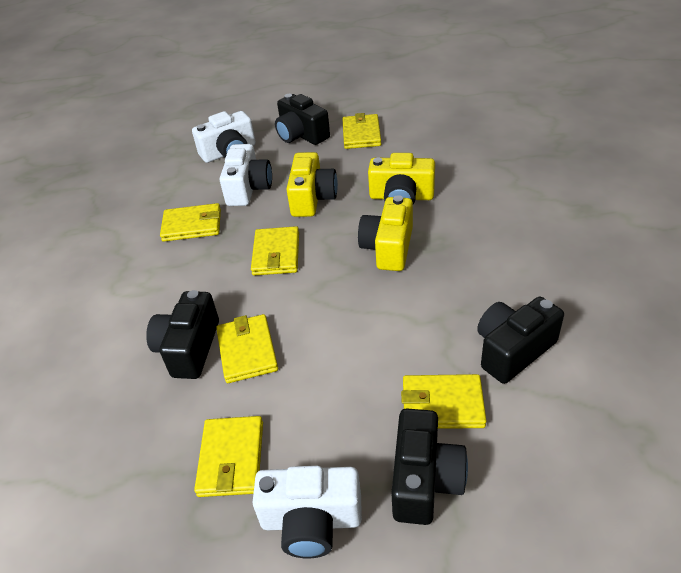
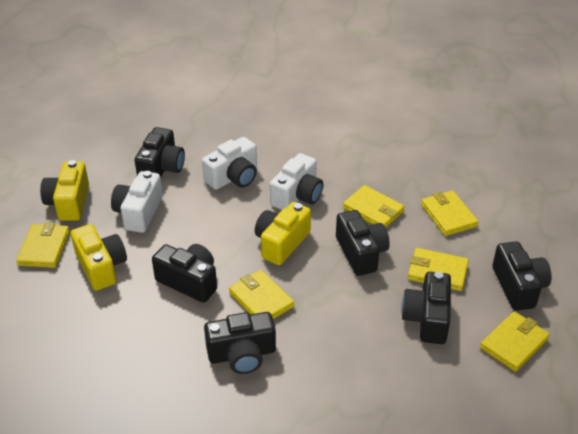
black camera: 4 -> 6

